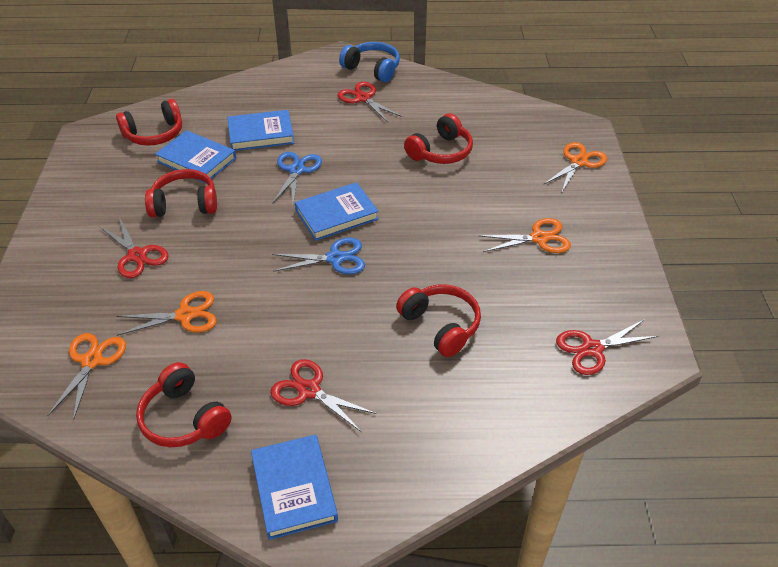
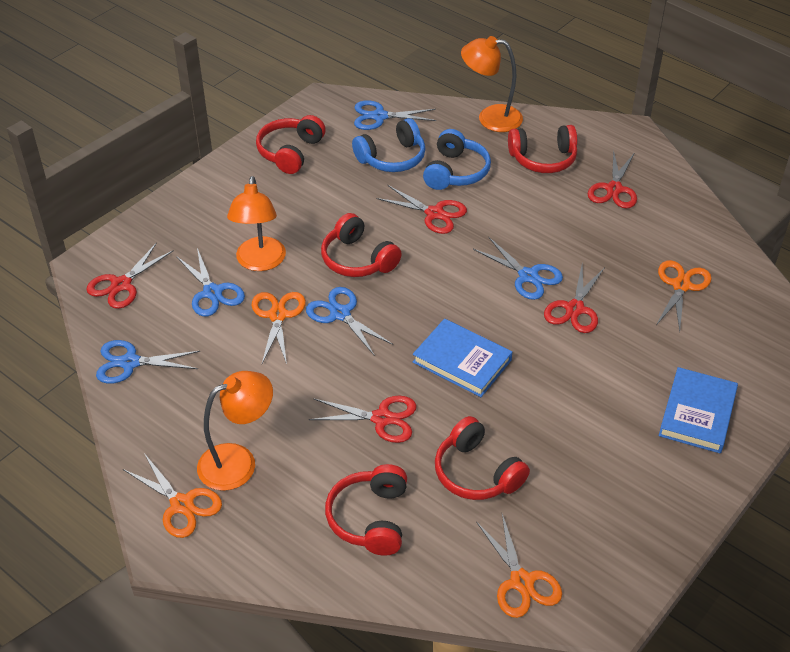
blue book: 4 -> 2
blue headphones: 1 -> 2
blue scissors: 2 -> 5
orange lamp: 0 -> 3
red scissors: 4 -> 5

